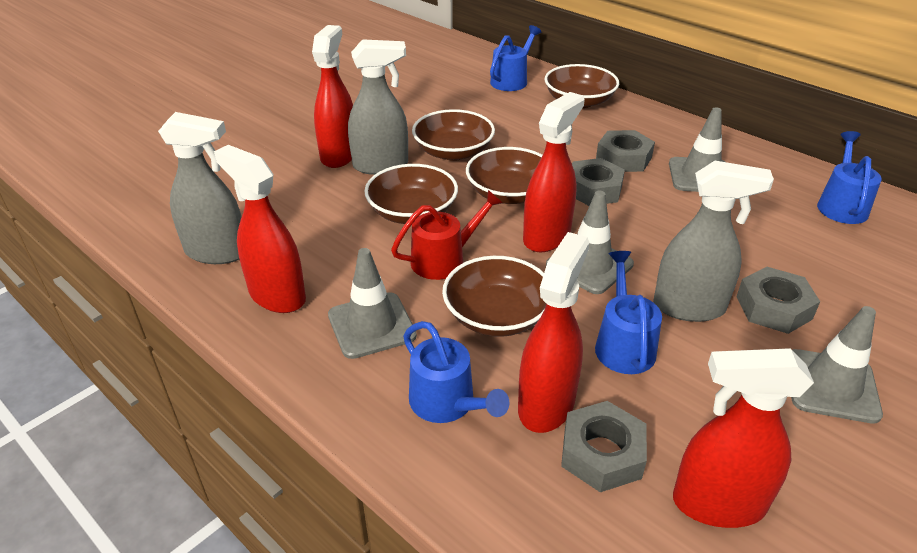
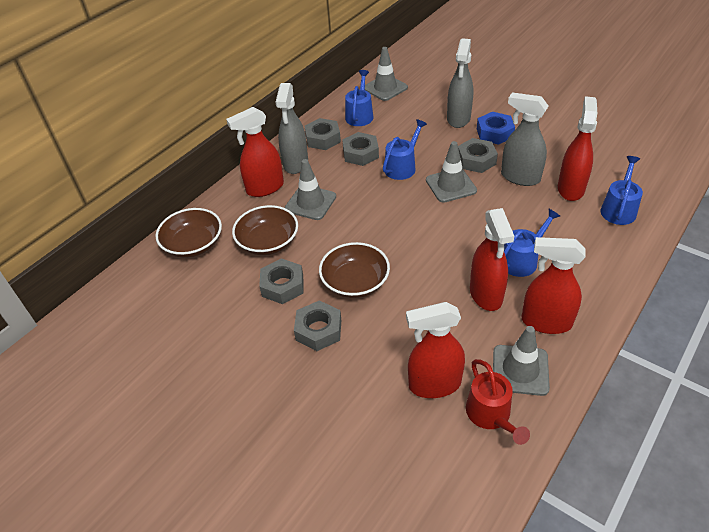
blue nut: 0 -> 1
brown bowl: 5 -> 3
grey nut: 4 -> 5

